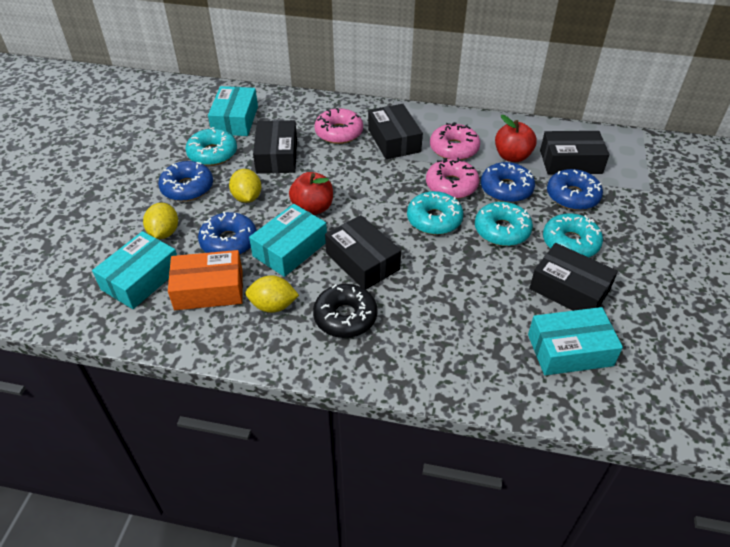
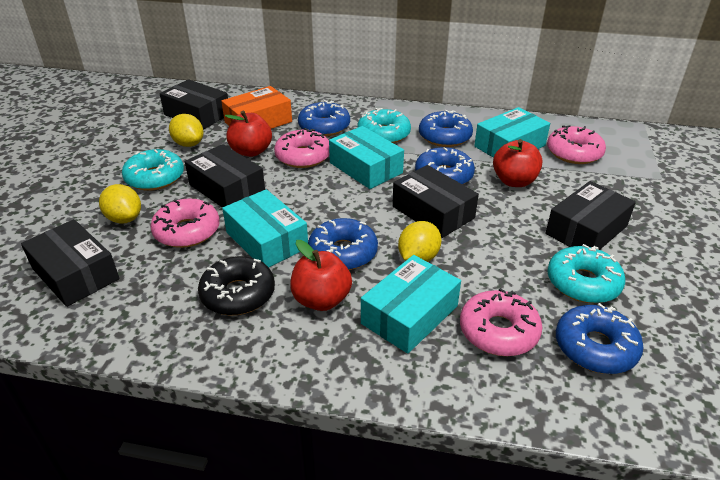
blue donut: 4 -> 5
pink donut: 3 -> 4
red apple: 2 -> 3
turquoise donut: 4 -> 3

